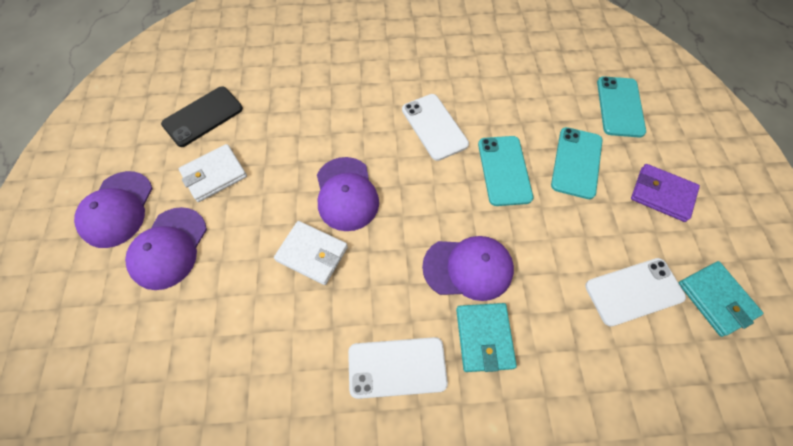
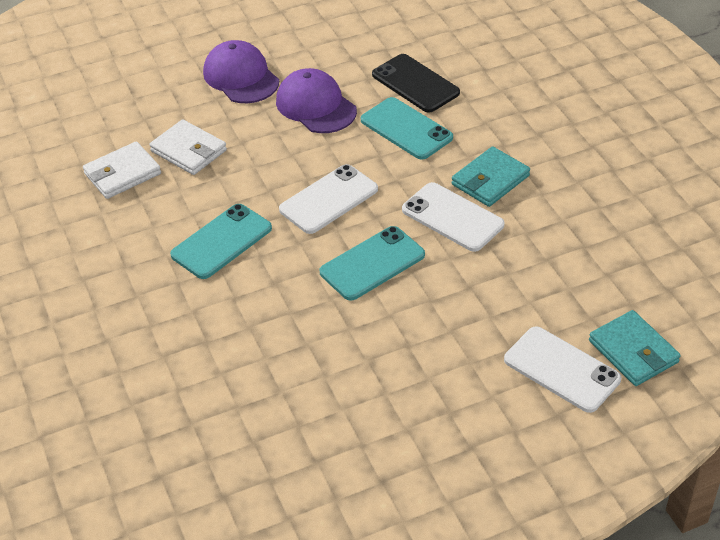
purple cap: 4 -> 2
purple wallet: 1 -> 0

